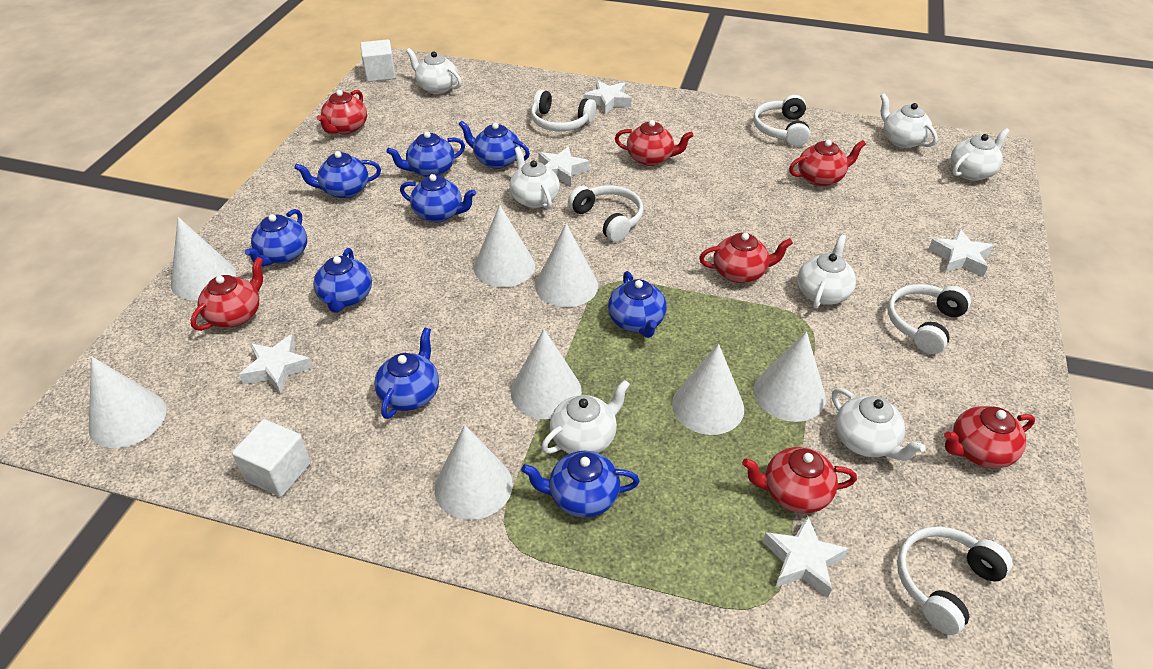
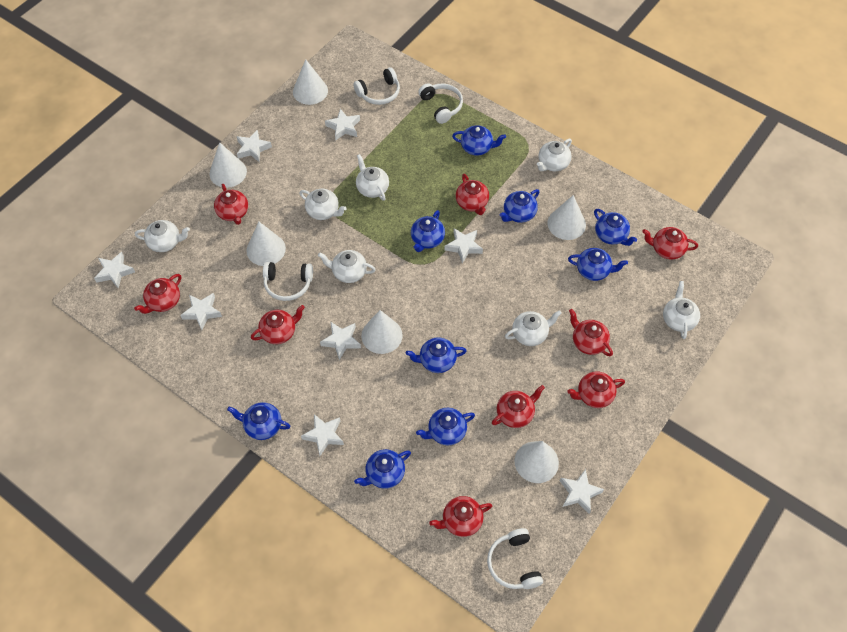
red teapot: 7 -> 9
white cone: 8 -> 6
white cube: 2 -> 0
white headphones: 5 -> 4
white star: 5 -> 8

